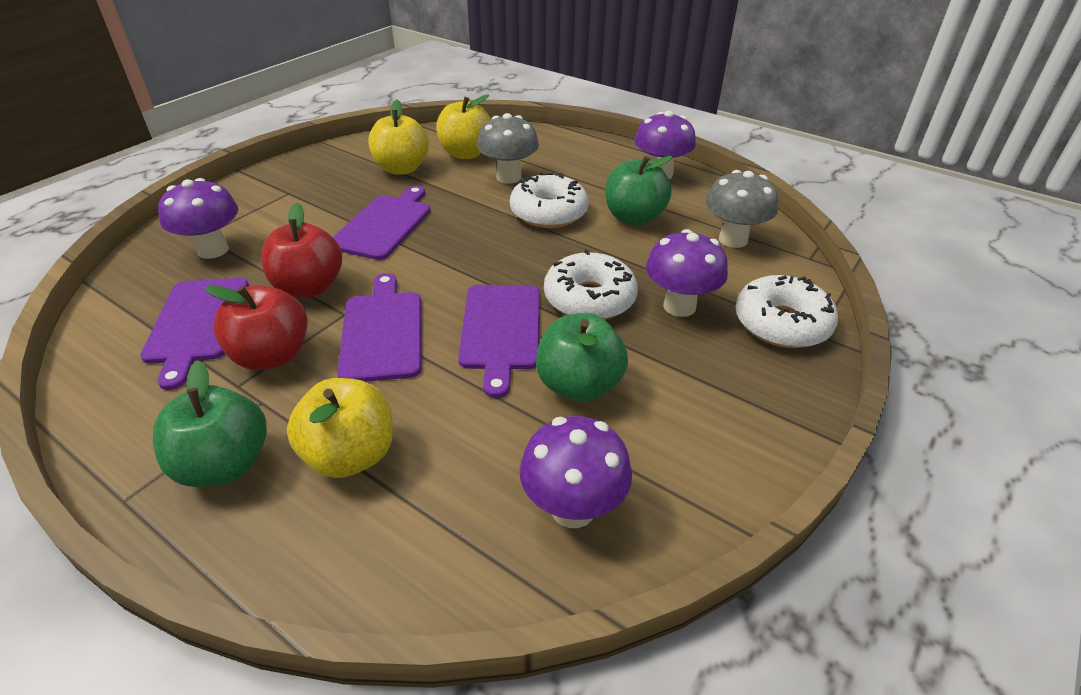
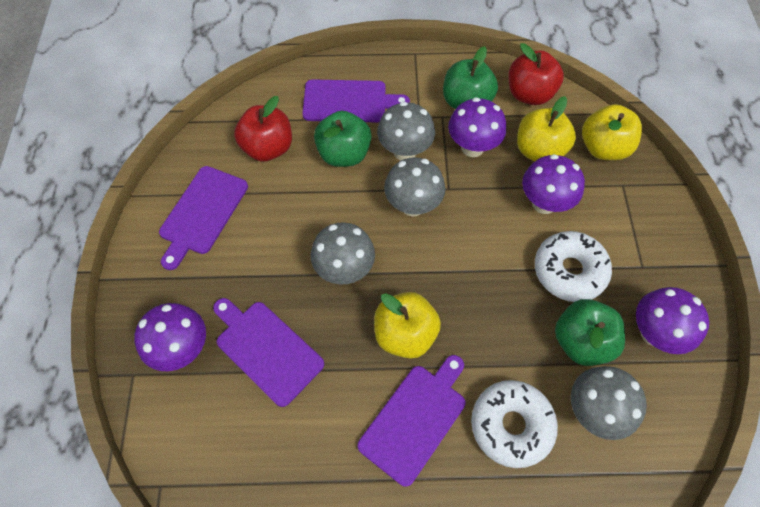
grey mushroom: 2 -> 4
white donut: 3 -> 2

